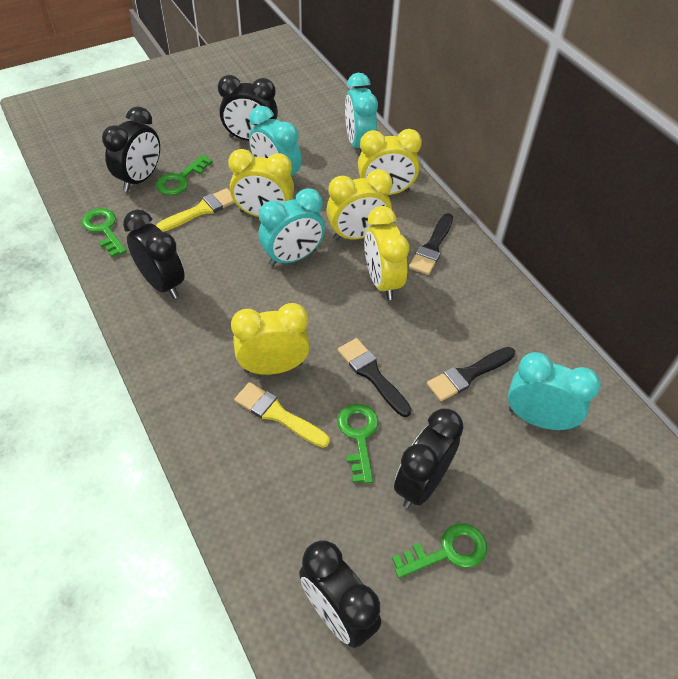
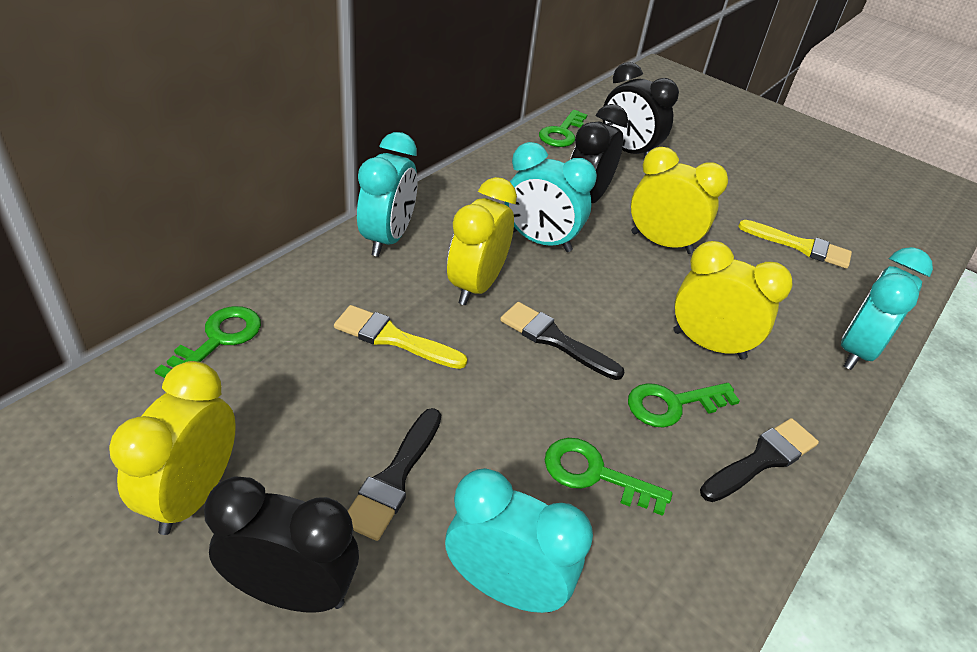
black clock: 5 -> 3
yellow clock: 5 -> 4

